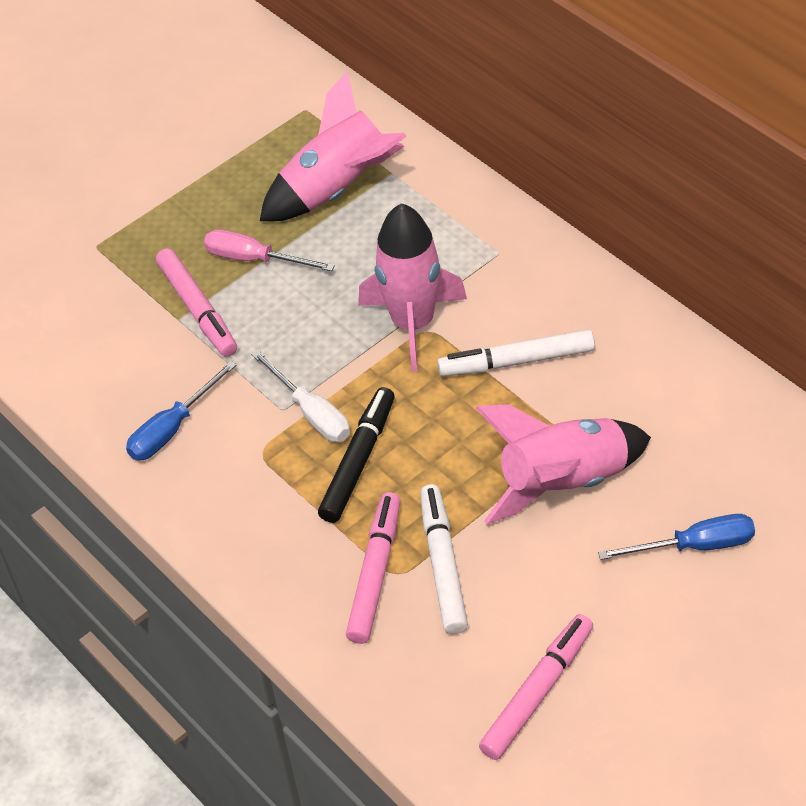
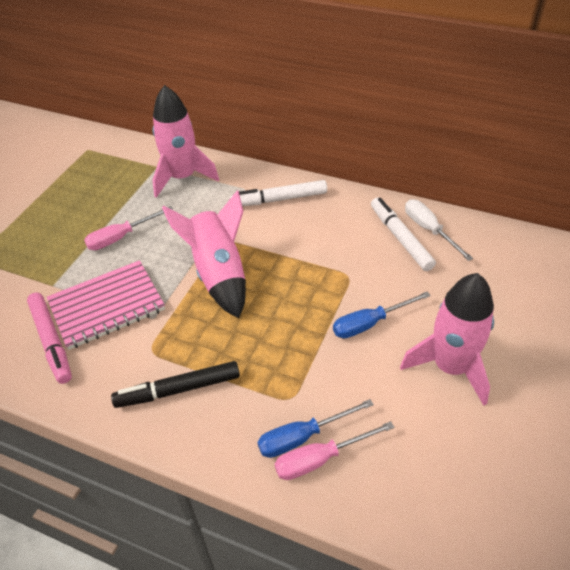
pink marker: 3 -> 1
pink notebook: 0 -> 1
pink screwdriver: 1 -> 2

